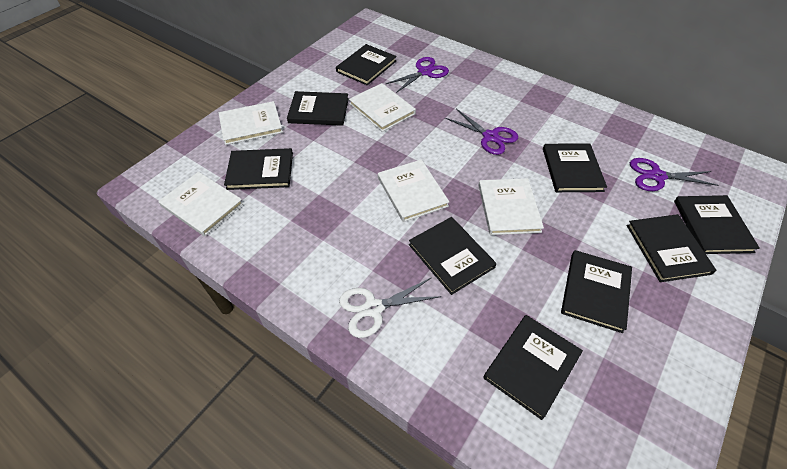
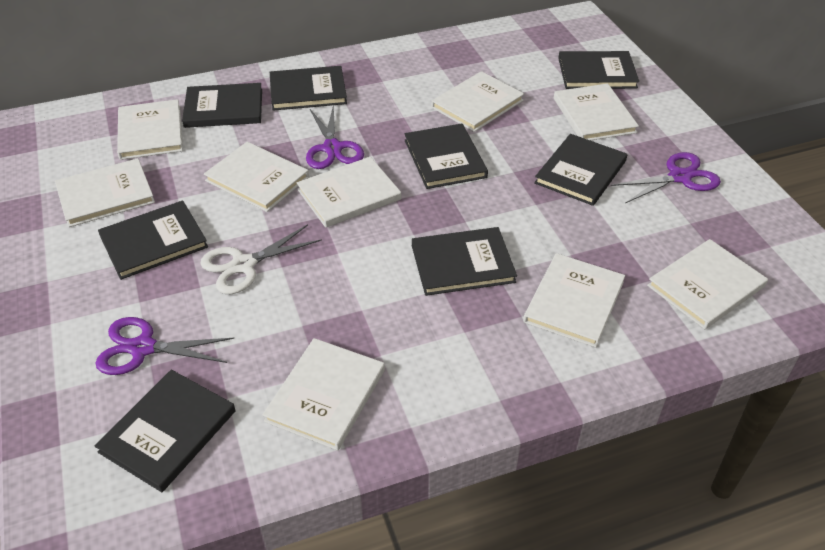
black book: 9 -> 8
white book: 5 -> 9

